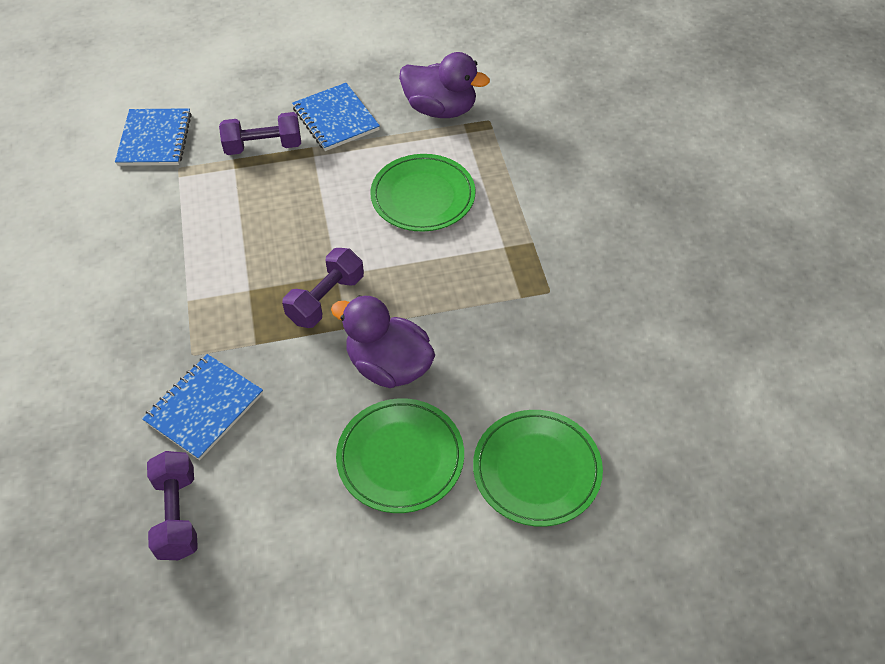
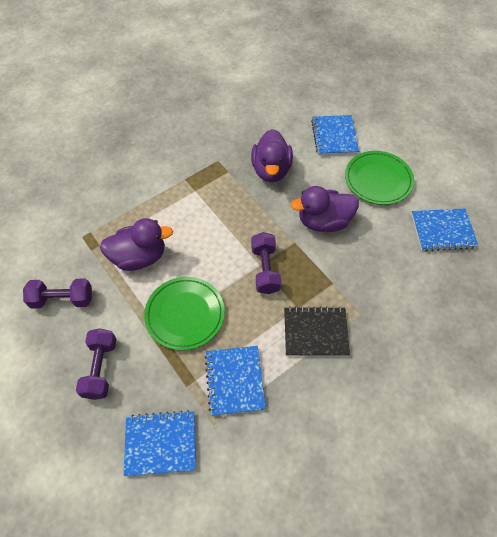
black notebook: 0 -> 1
blue notebook: 3 -> 4
green plate: 3 -> 2
purple duck: 2 -> 3

